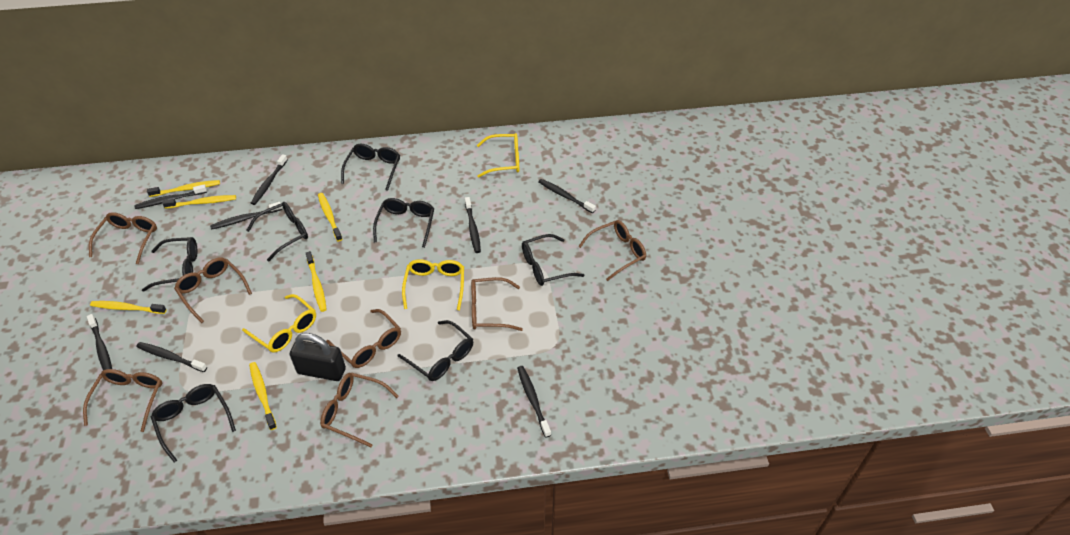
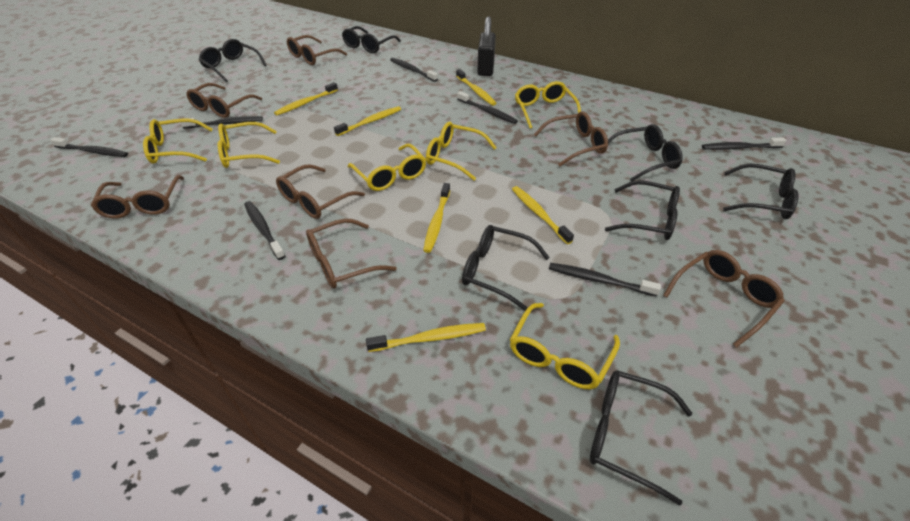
black toothbrush: 8 -> 7
yellow glasses: 3 -> 6

